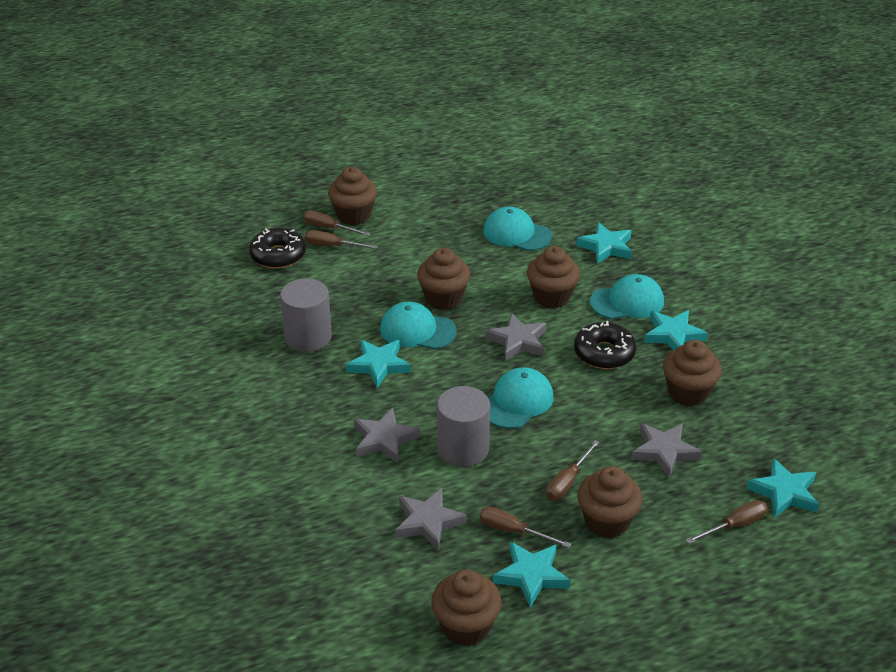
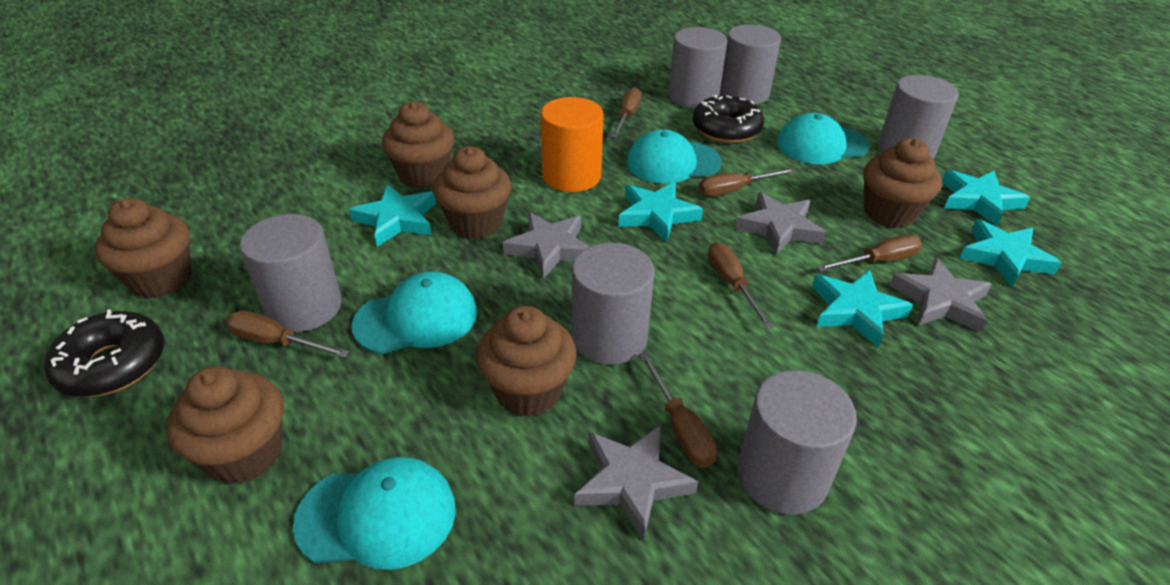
brown screwdriver: 5 -> 6
grey cylinder: 2 -> 6
orange cylinder: 0 -> 1

